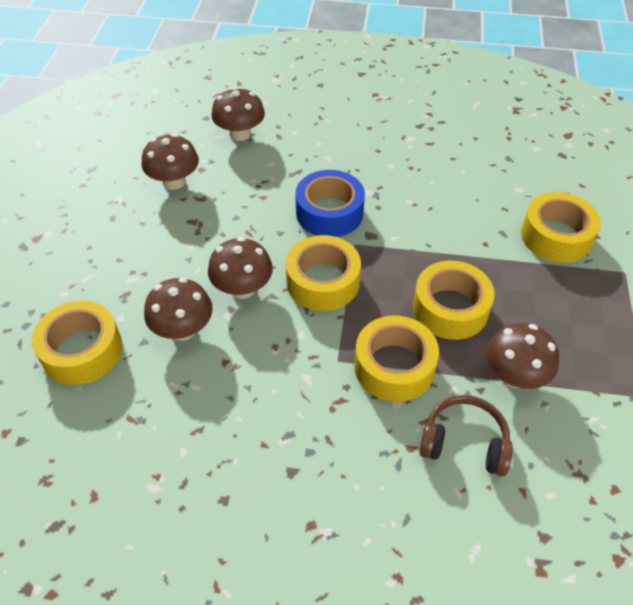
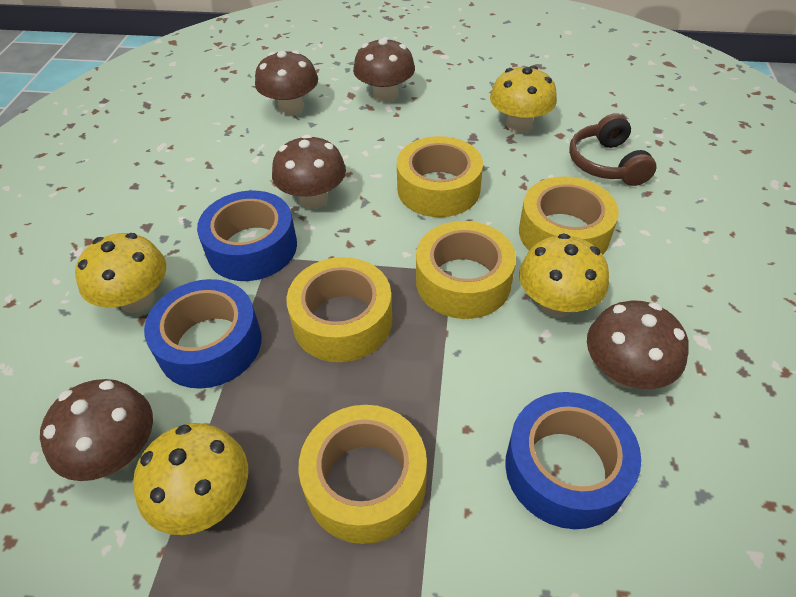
blue tape: 1 -> 3
yellow mushroom: 0 -> 4

